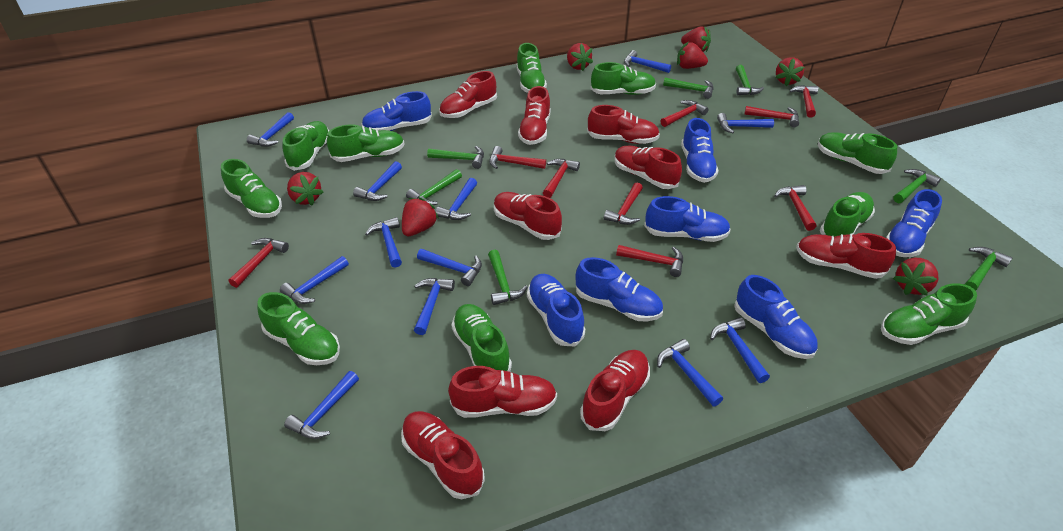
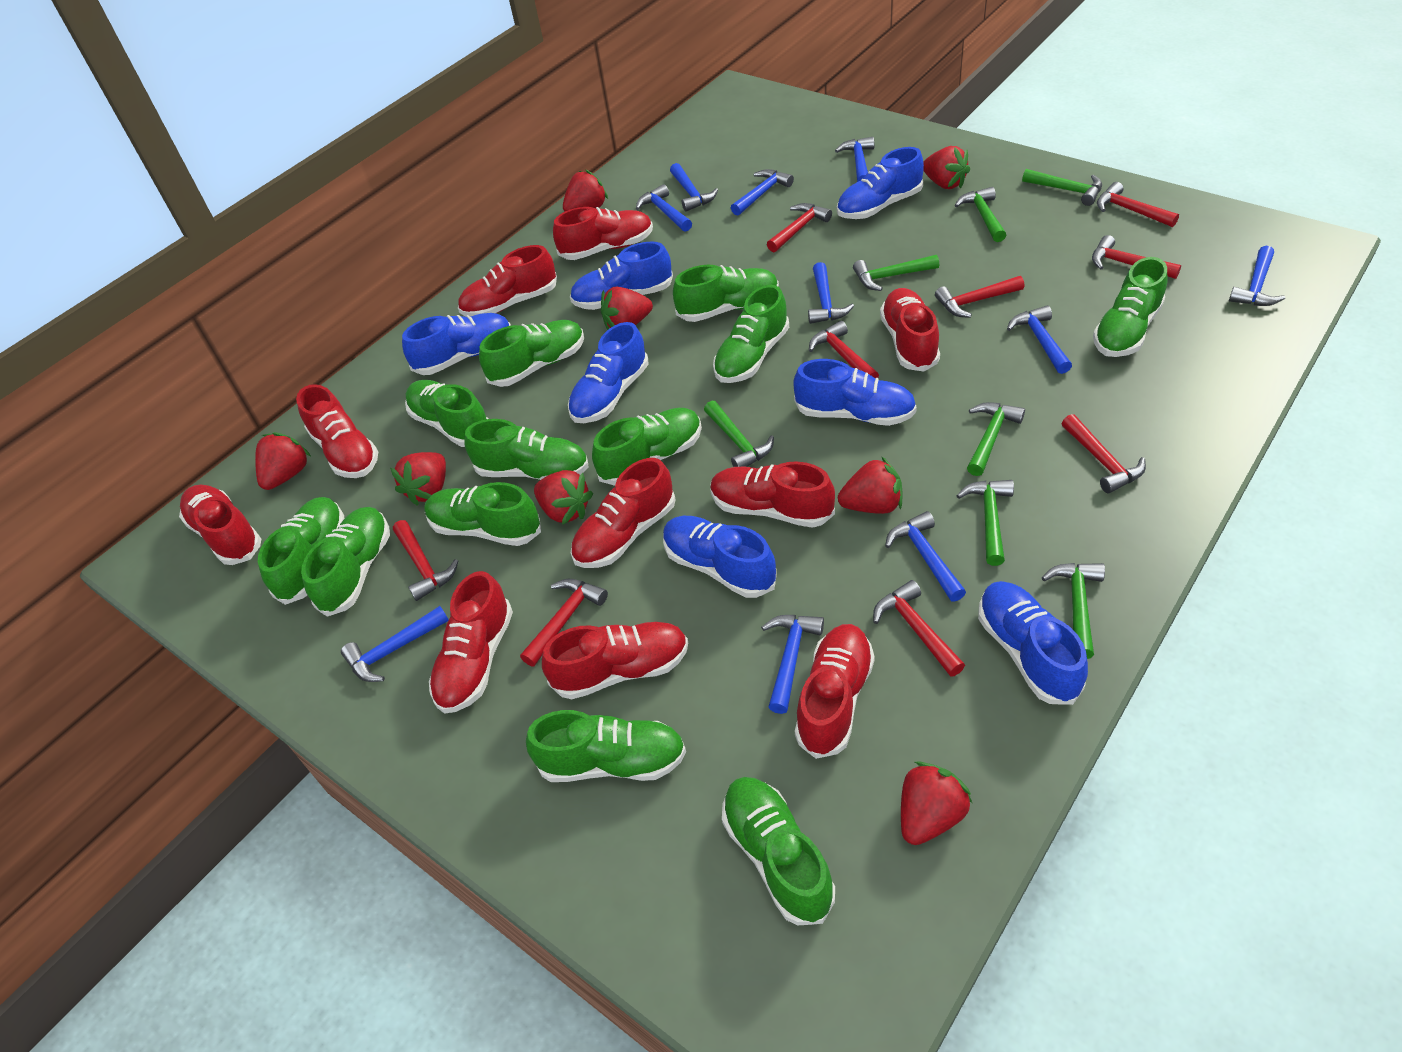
blue hammer: 12 -> 10
green shoe: 10 -> 12
red shoe: 9 -> 10
red strawberry: 7 -> 8

